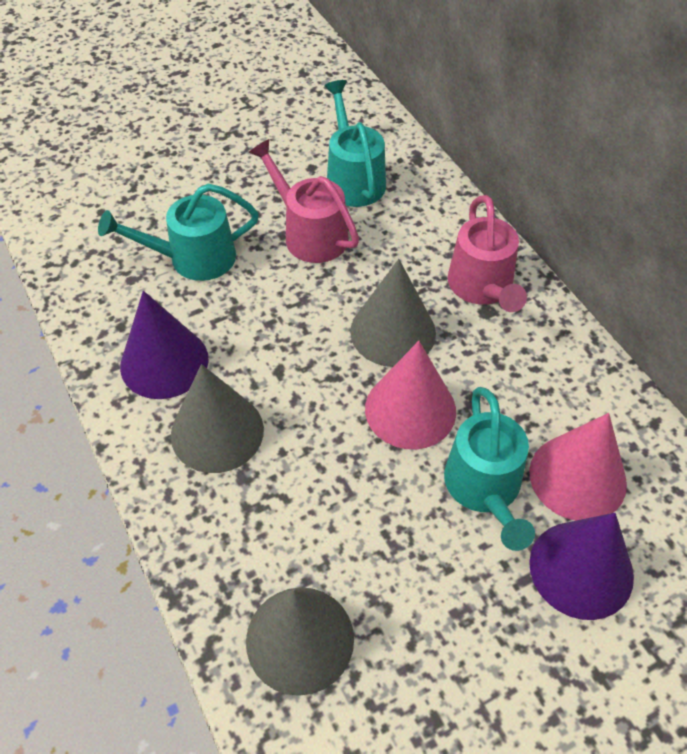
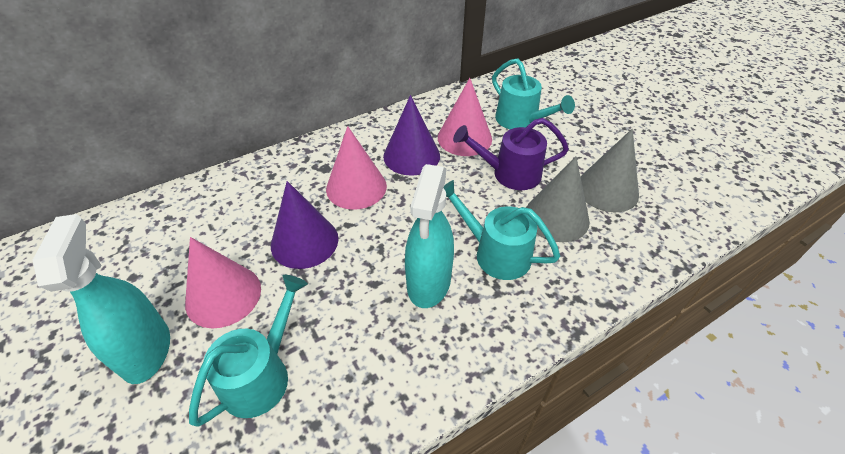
grey cone: 3 -> 2
pink cone: 2 -> 3
pink watering can: 2 -> 0
purple watering can: 0 -> 1
turquoise spray bottle: 0 -> 2

